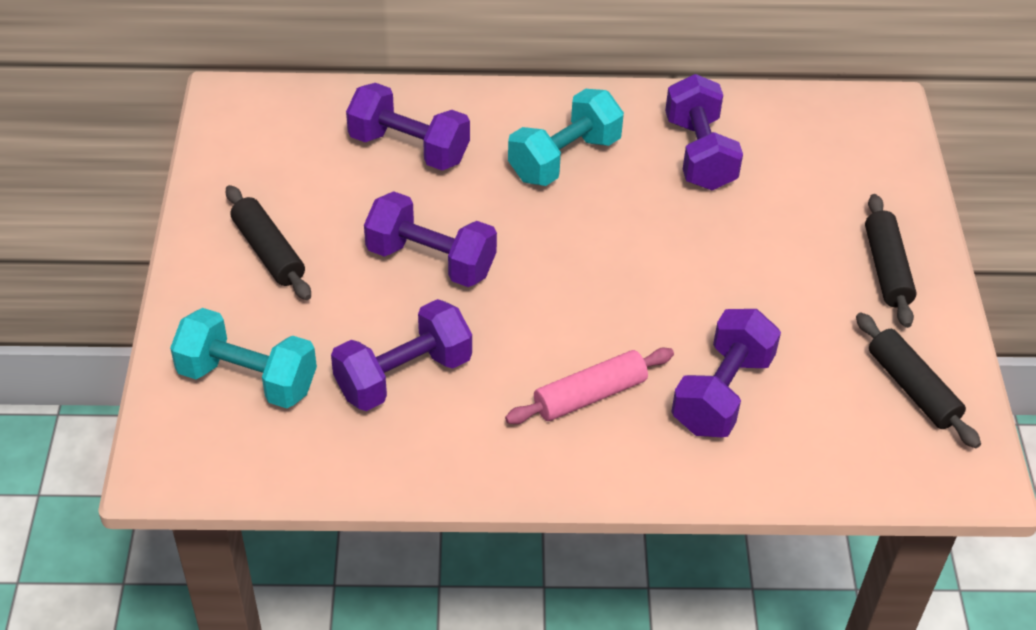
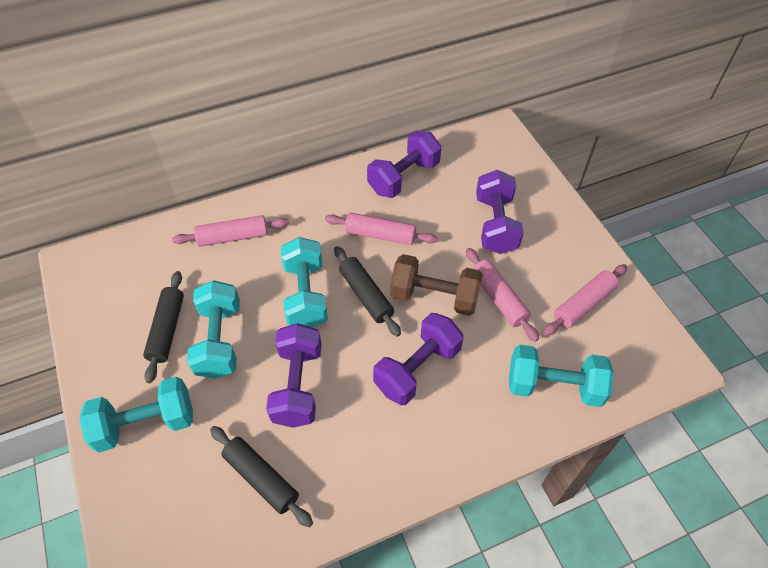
brown dumbbell: 0 -> 1
pink rolling pin: 1 -> 4
purple dumbbell: 5 -> 4
turquoise dumbbell: 2 -> 4

